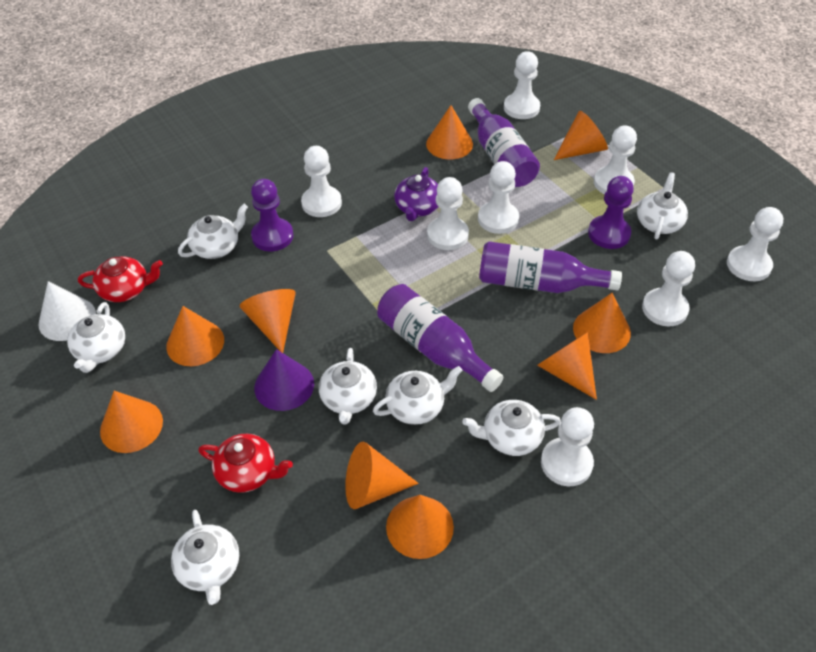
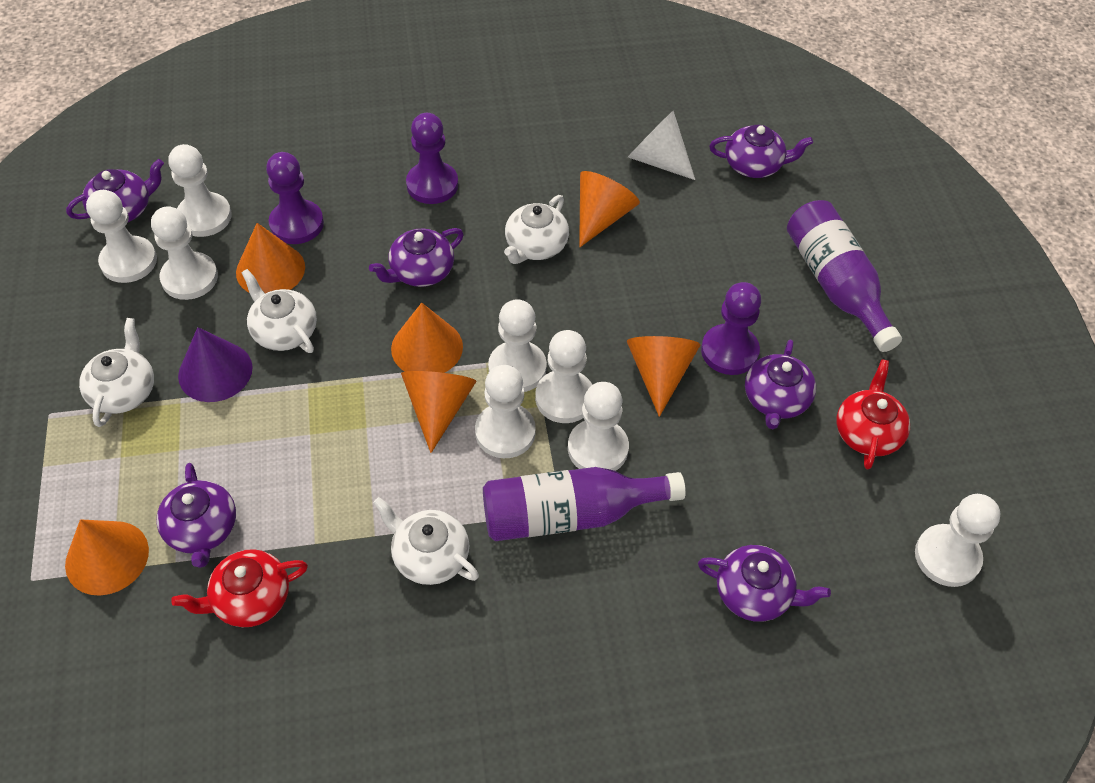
orange cone: 9 -> 6
purple bottle: 3 -> 2
purple pawn: 2 -> 3
purple teapot: 1 -> 6
white teapot: 7 -> 4

